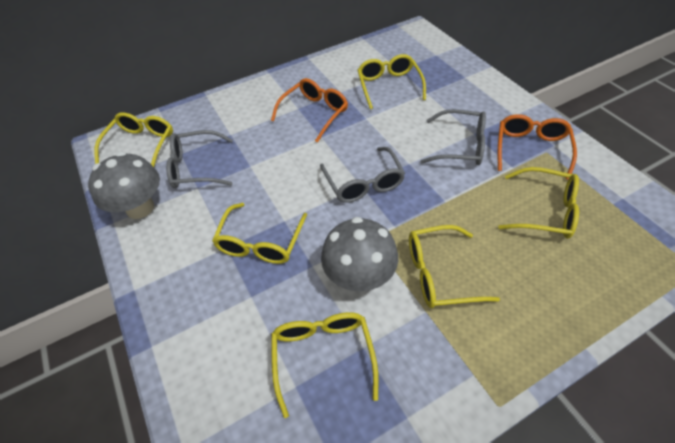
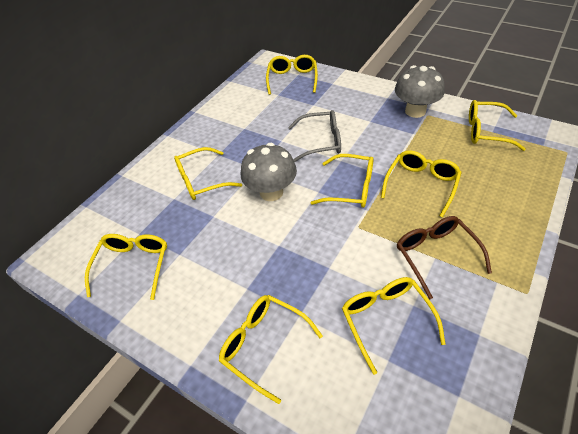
brown glasses: 0 -> 1
grey glasses: 3 -> 1
orange glasses: 2 -> 0
yellow glasses: 6 -> 8

